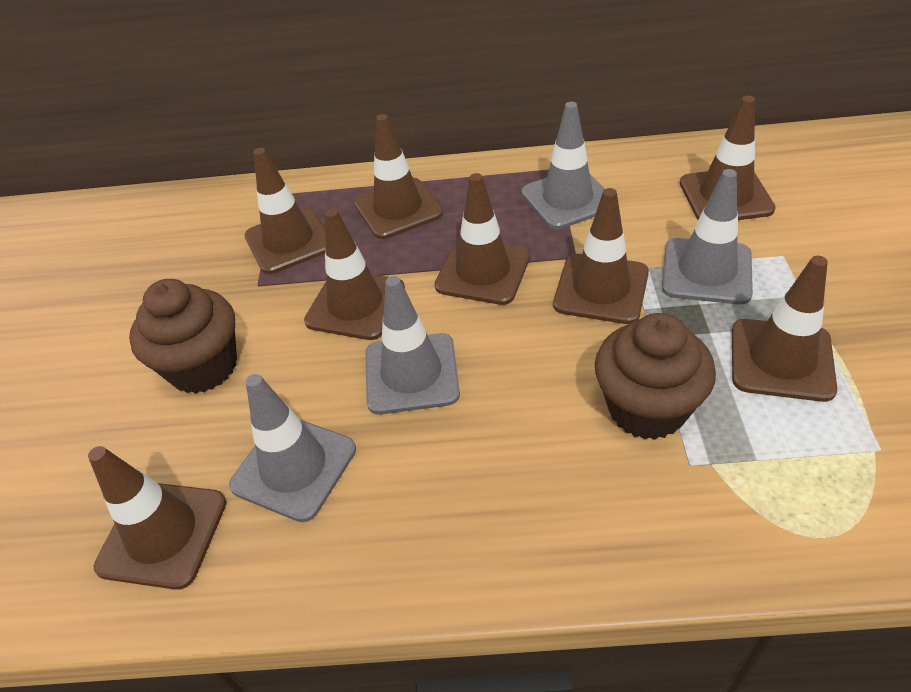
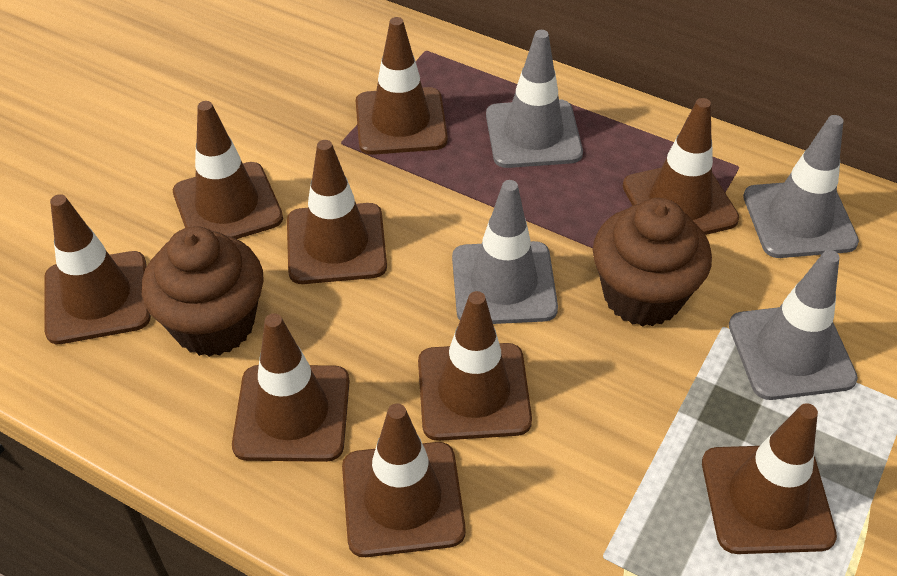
brown traffic cone: 8 -> 9

